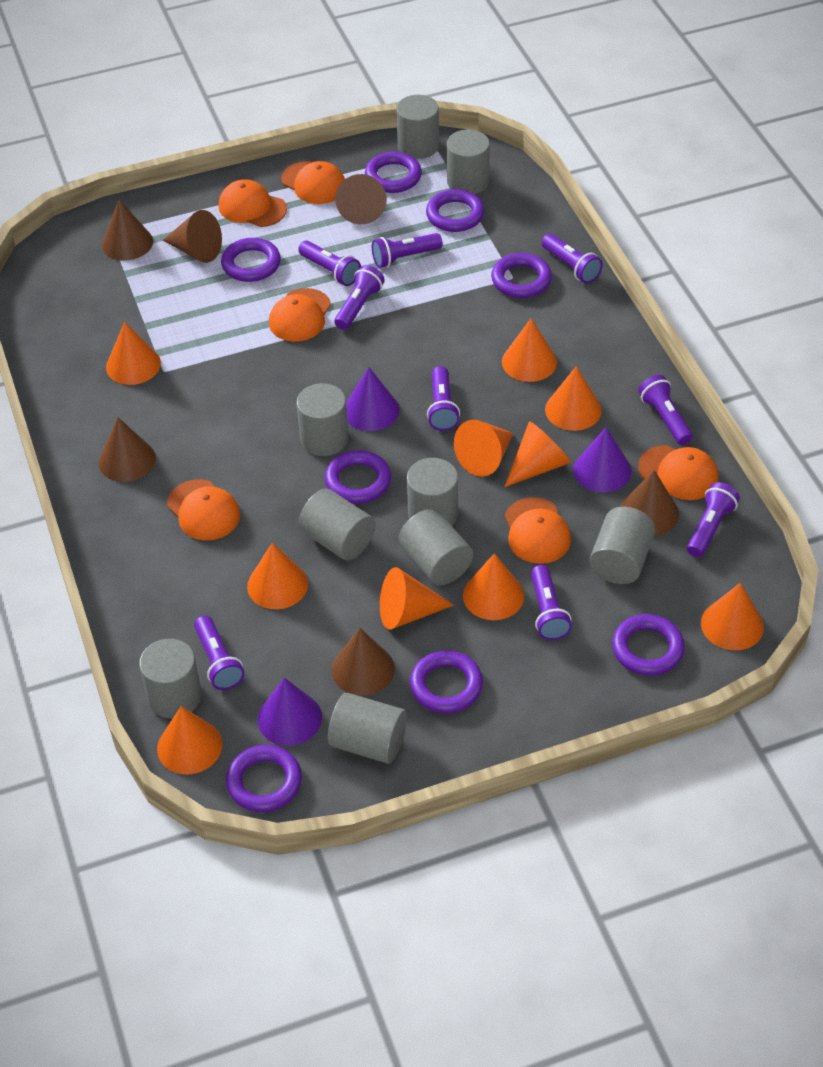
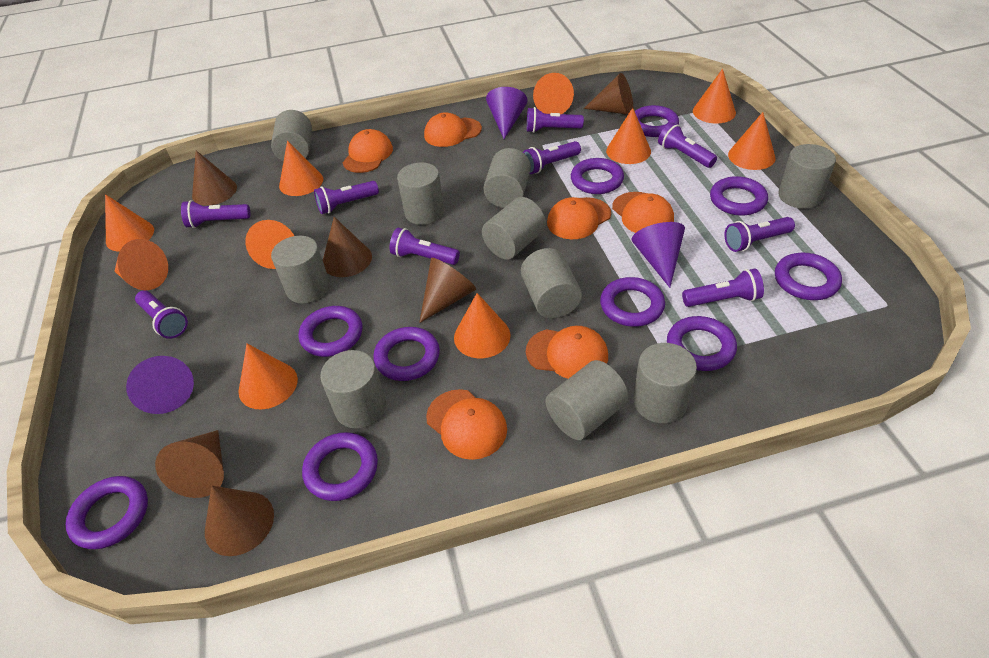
grey cylinder: 9 -> 10
purple ring: 8 -> 10

